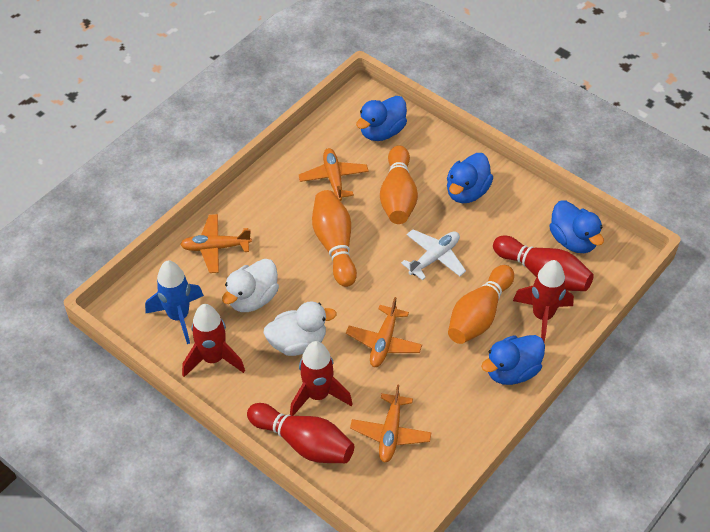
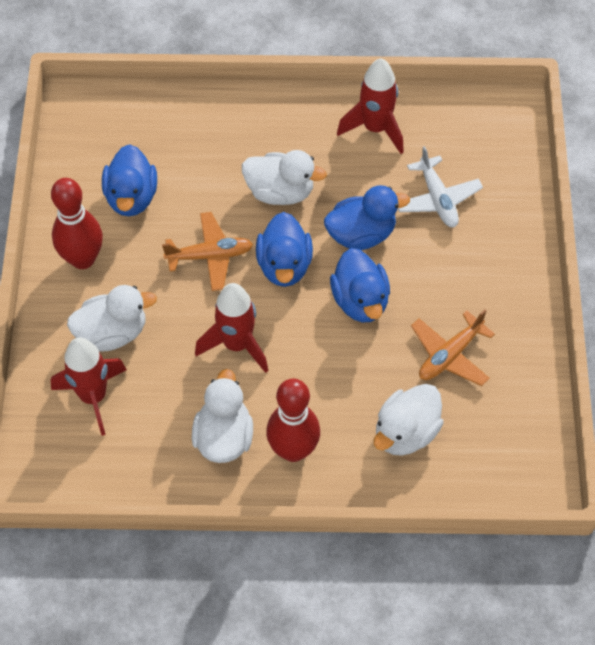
blue rocket: 1 -> 0
orange bowling pin: 3 -> 0
orange plane: 4 -> 2
white duck: 2 -> 4

